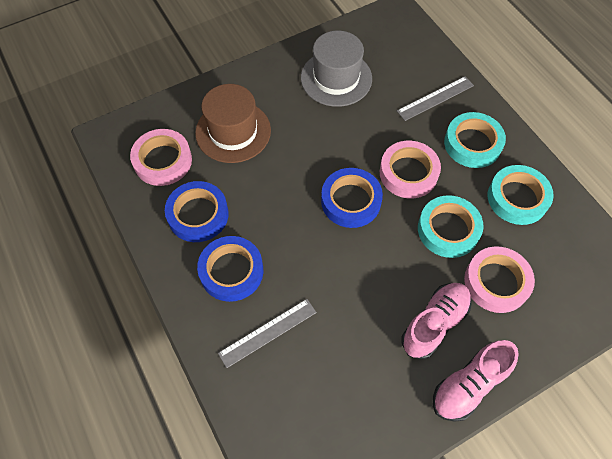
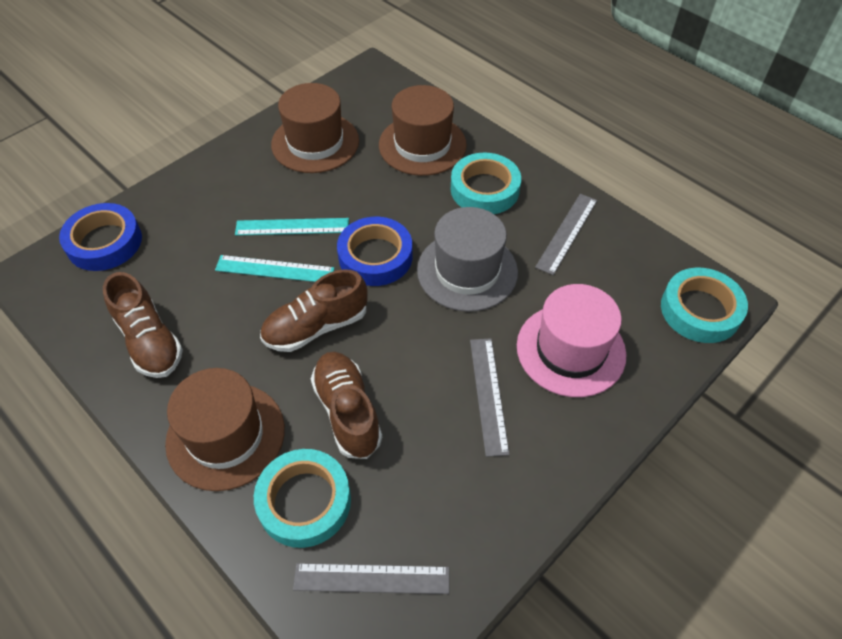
blue tape: 3 -> 2
brown hat: 1 -> 3
brown shoe: 0 -> 3
grey ruler: 2 -> 3
pink hat: 0 -> 1
pink shoe: 2 -> 0
pink tape: 3 -> 0
turquoise ruler: 0 -> 2

